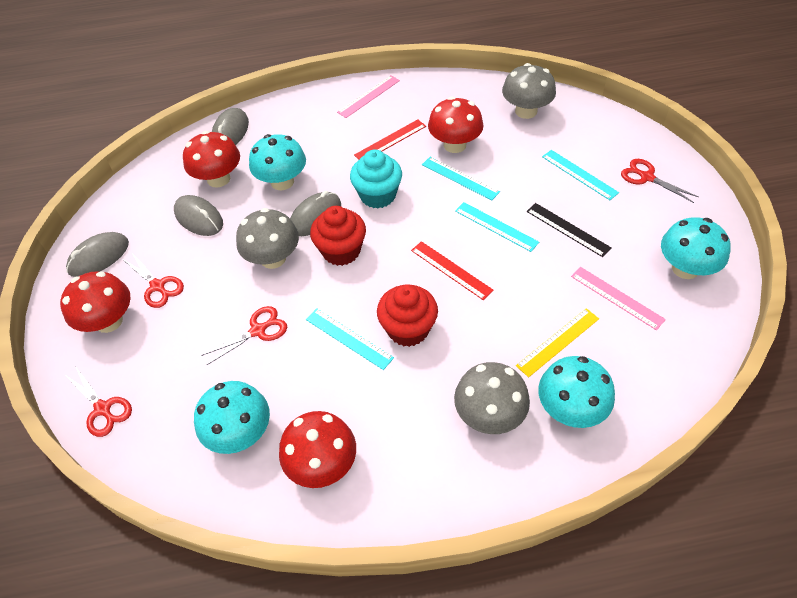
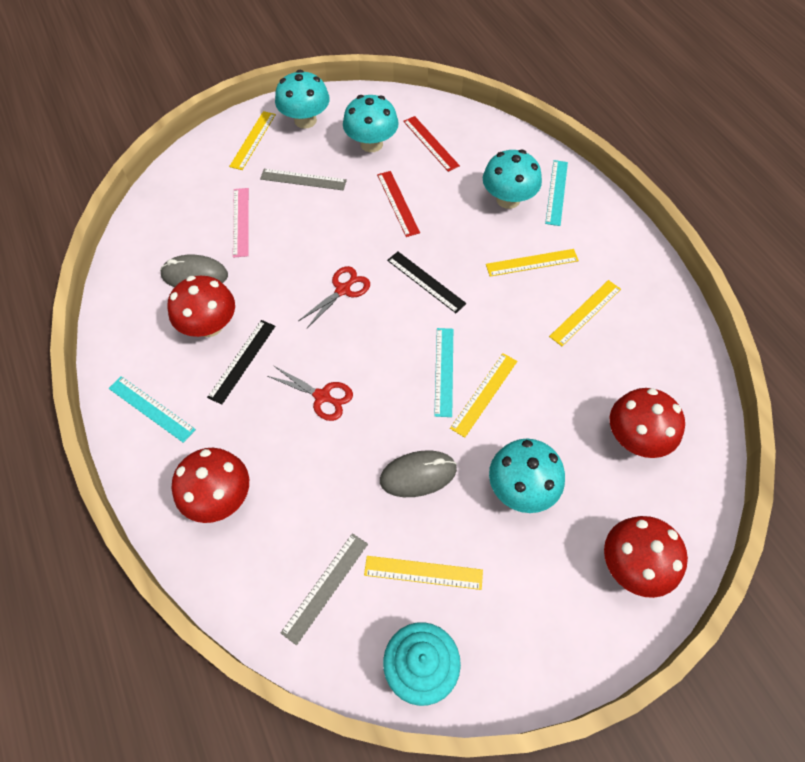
black ruler: 1 -> 2
grey mouse: 4 -> 2
grey mushroom: 3 -> 0
grey ruler: 0 -> 2
pink ruler: 2 -> 1
red cupcake: 2 -> 0
red scissors: 4 -> 2
turquoise ruler: 4 -> 3
yellow ruler: 1 -> 5

